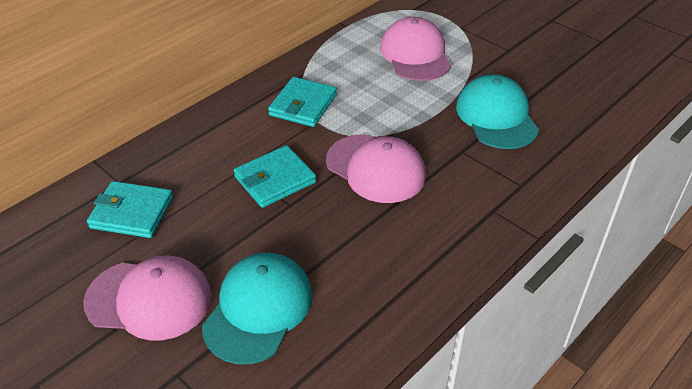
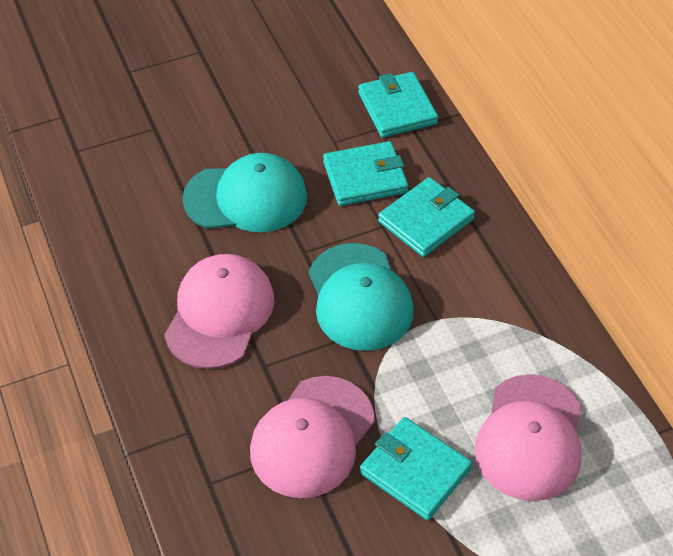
turquoise wallet: 3 -> 4

